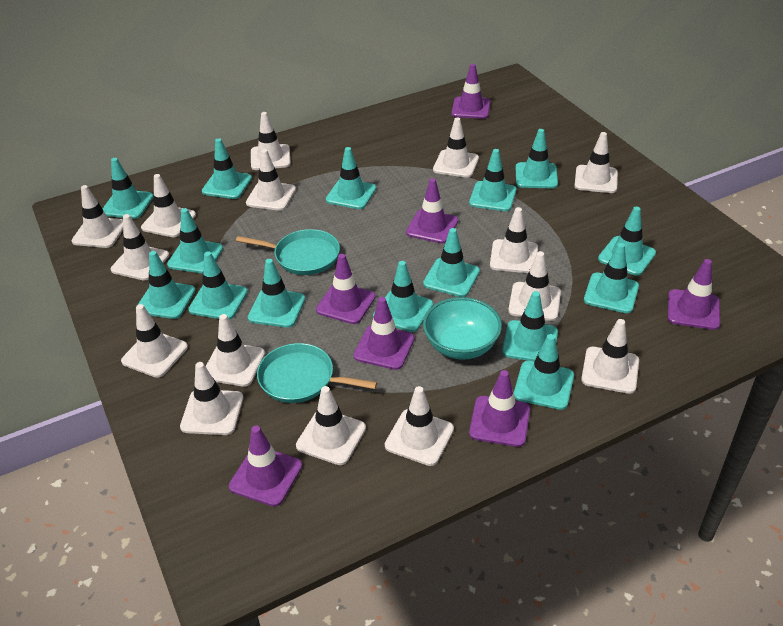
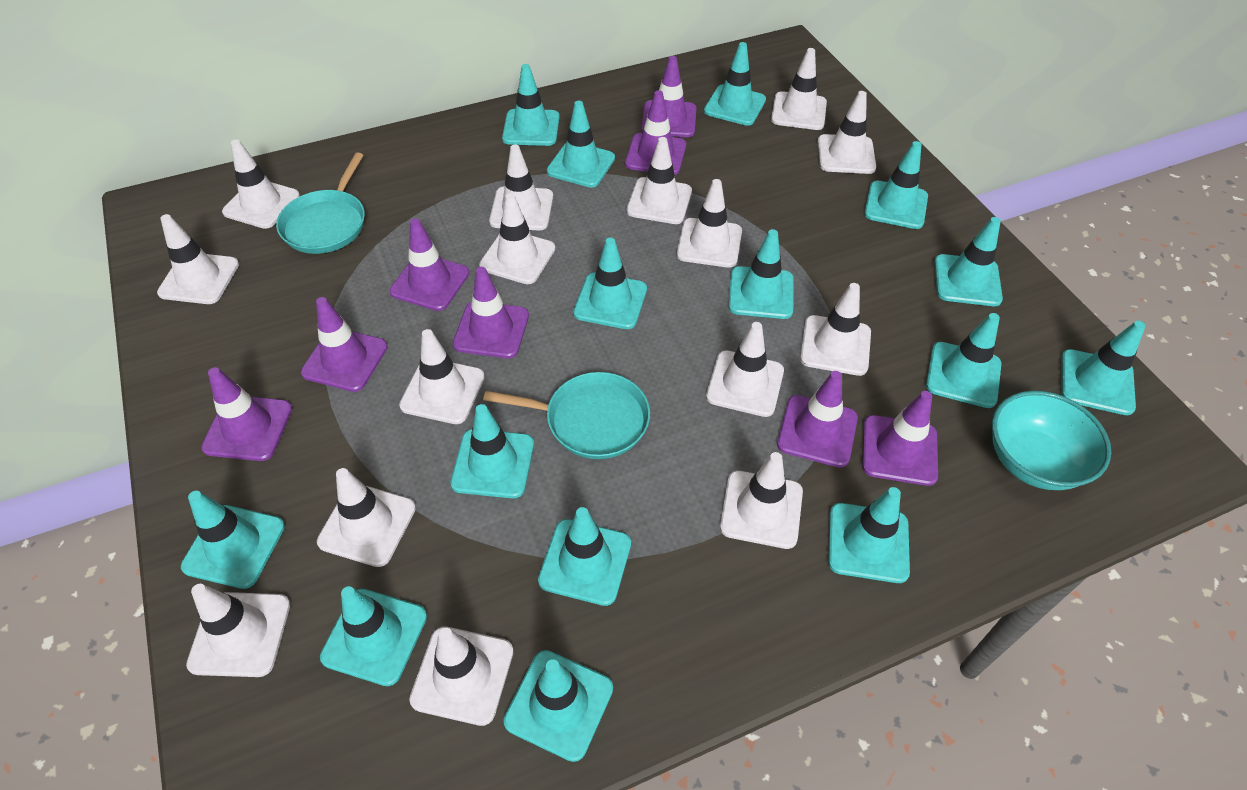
purple traffic cone: 7 -> 8

